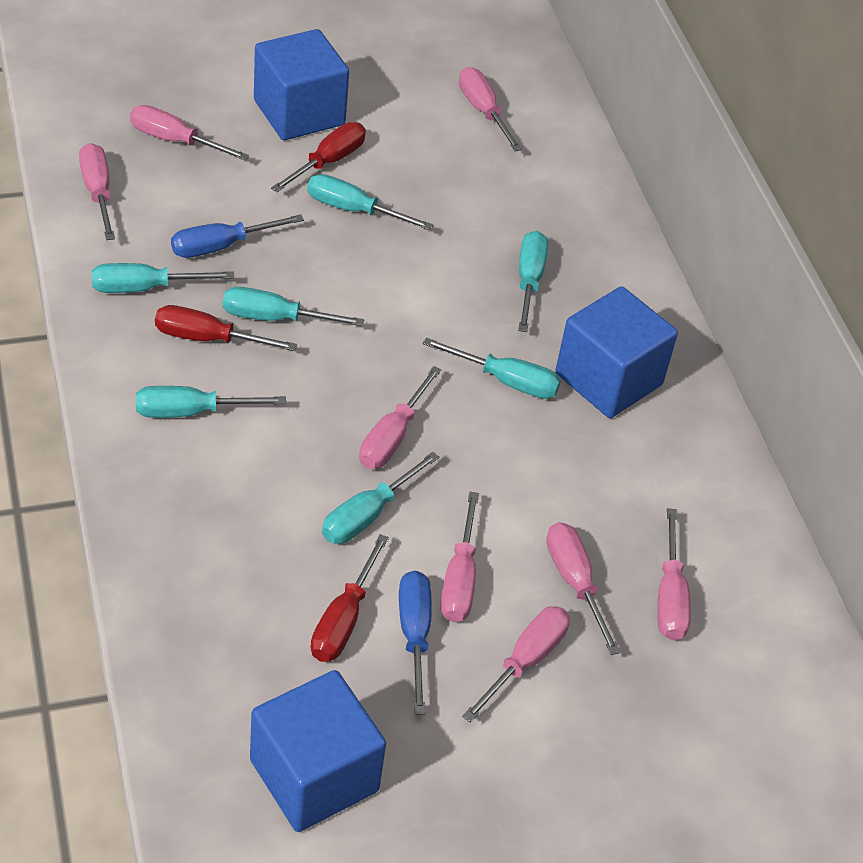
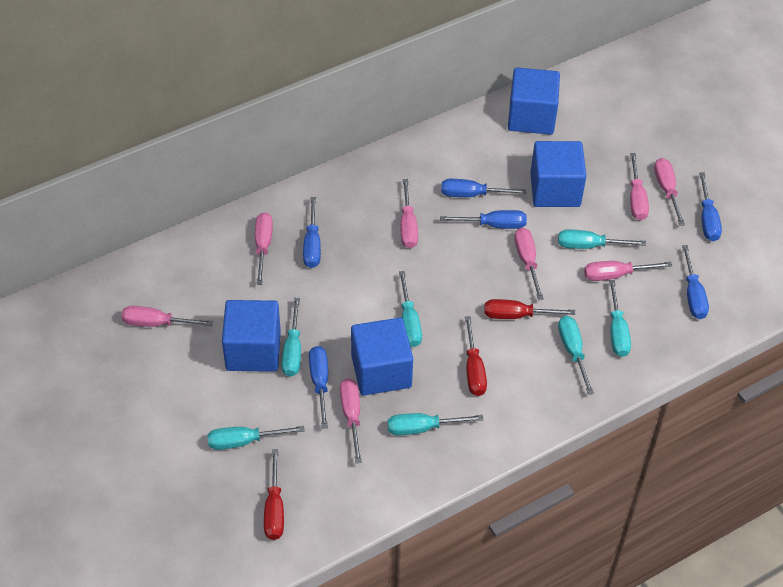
blue cube: 3 -> 4
blue screwdriver: 2 -> 6

